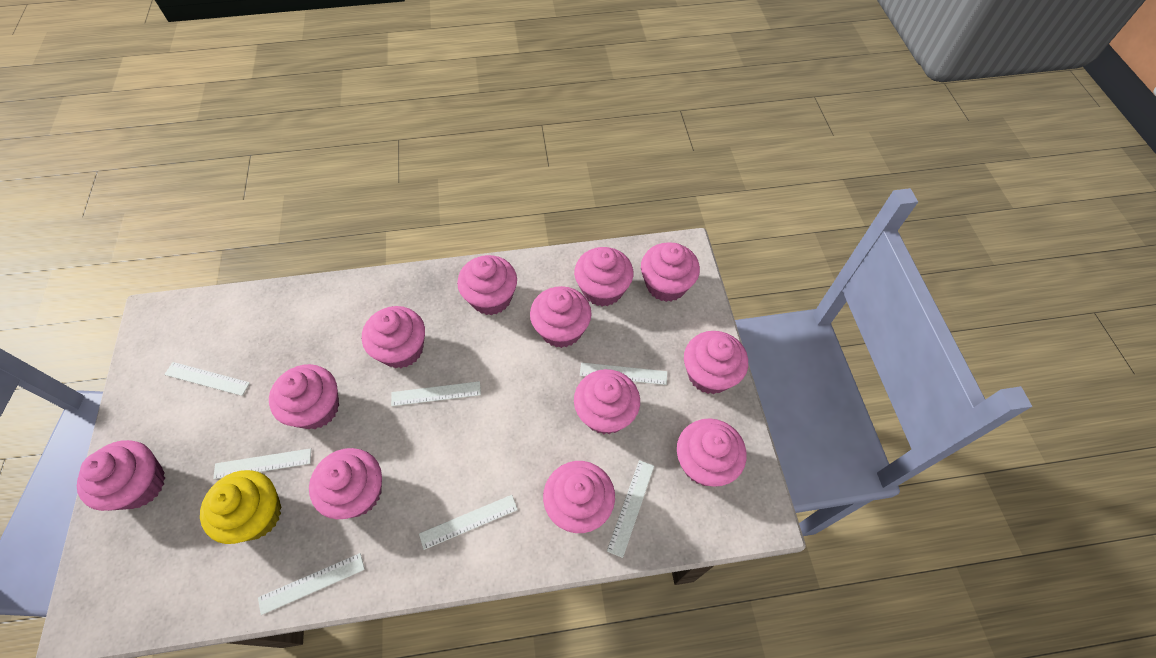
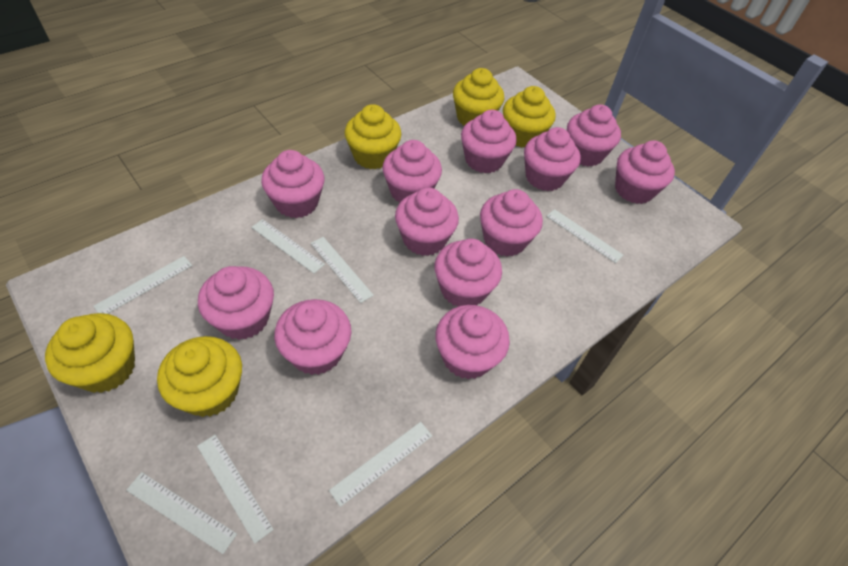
yellow cupcake: 1 -> 5

